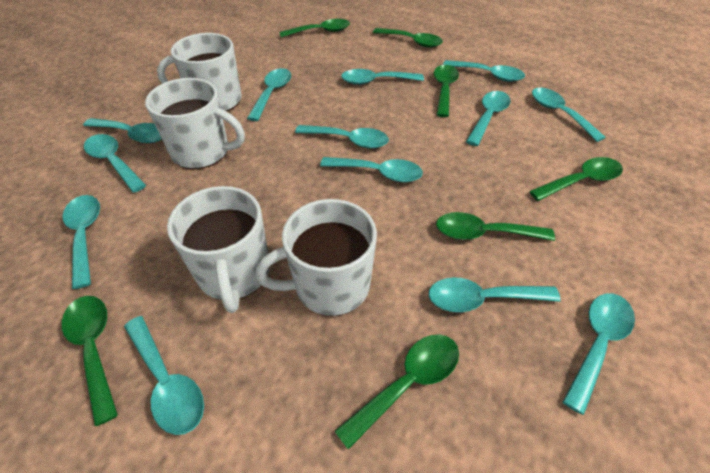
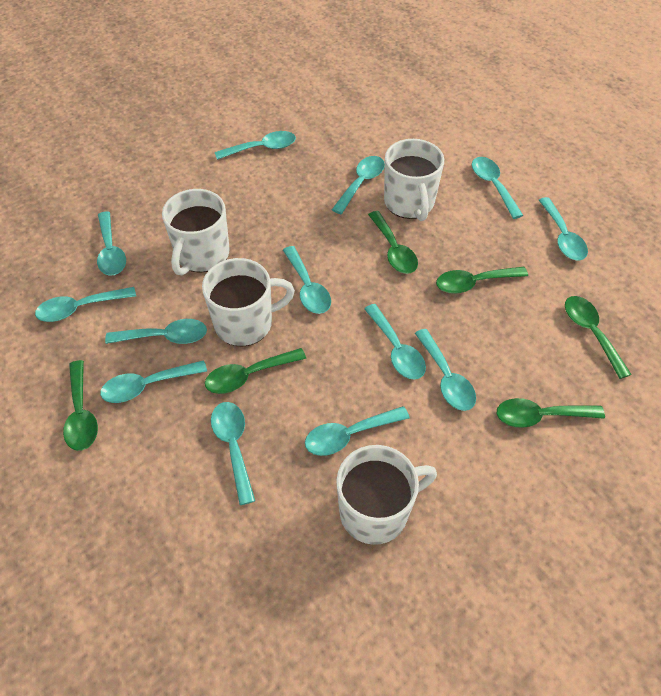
green spoon: 7 -> 6

